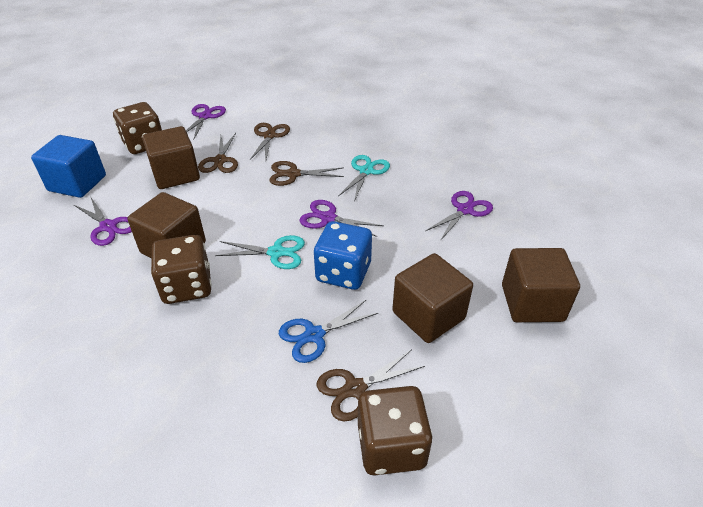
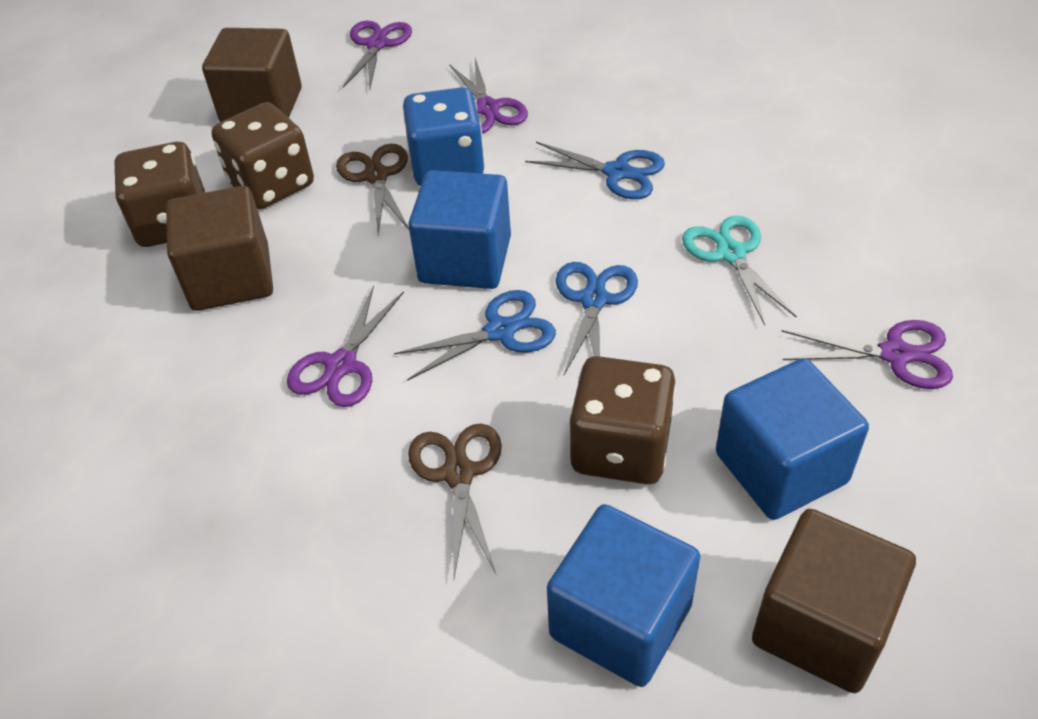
blue cube: 1 -> 3
blue scissors: 1 -> 3
brown cube: 4 -> 3
brown scissors: 4 -> 2
turquoise scissors: 2 -> 1

